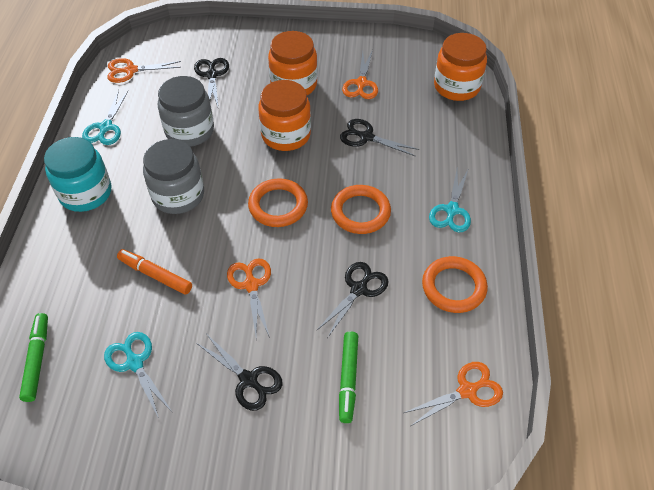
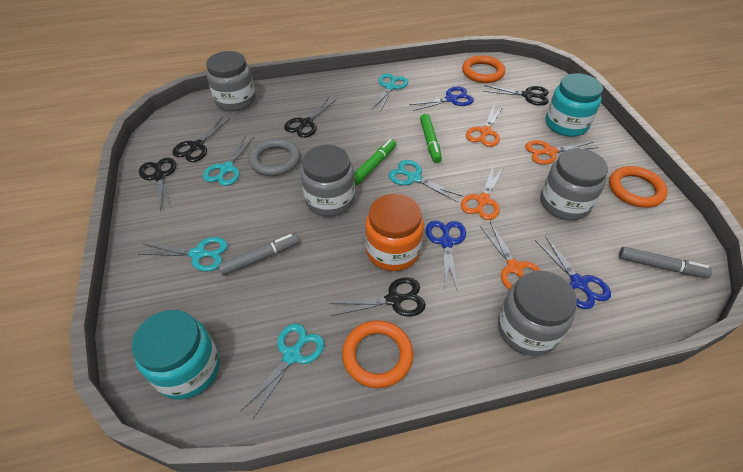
black scissors: 4 -> 5
blue scissors: 0 -> 3
grey jar: 2 -> 4
grey marker: 0 -> 2
grey ring: 0 -> 1
orange jar: 3 -> 1
orange marker: 1 -> 0
turquoise jar: 1 -> 2
turquoise scissors: 3 -> 5

